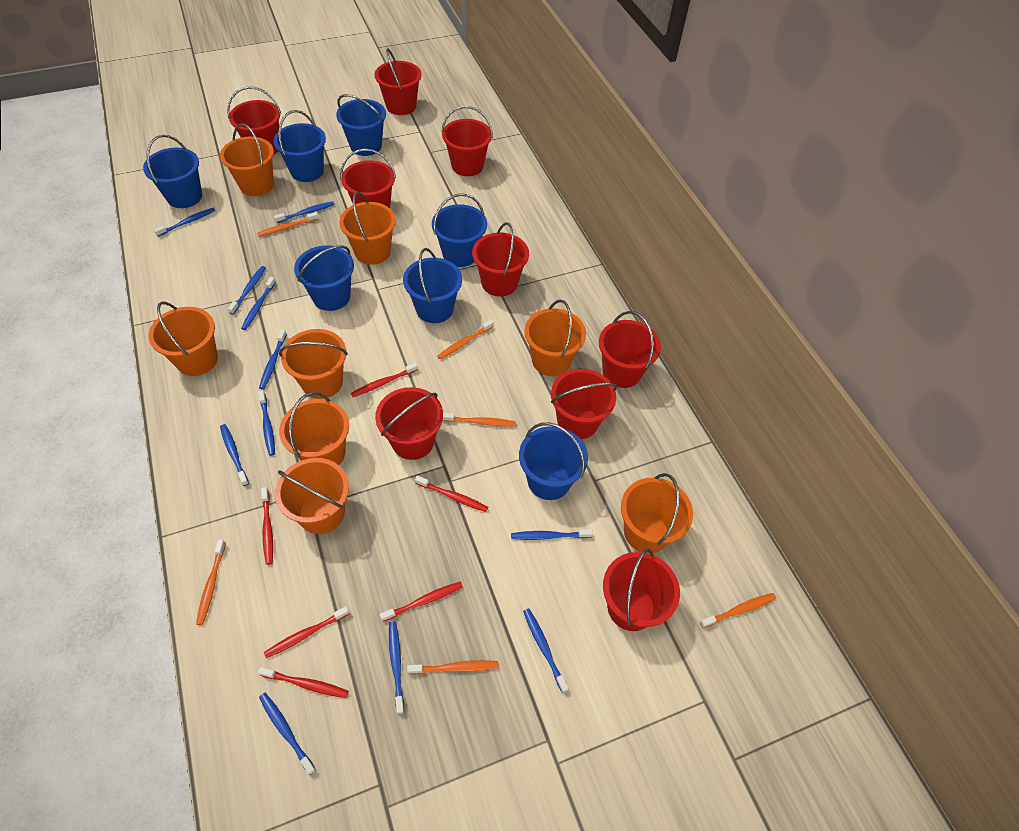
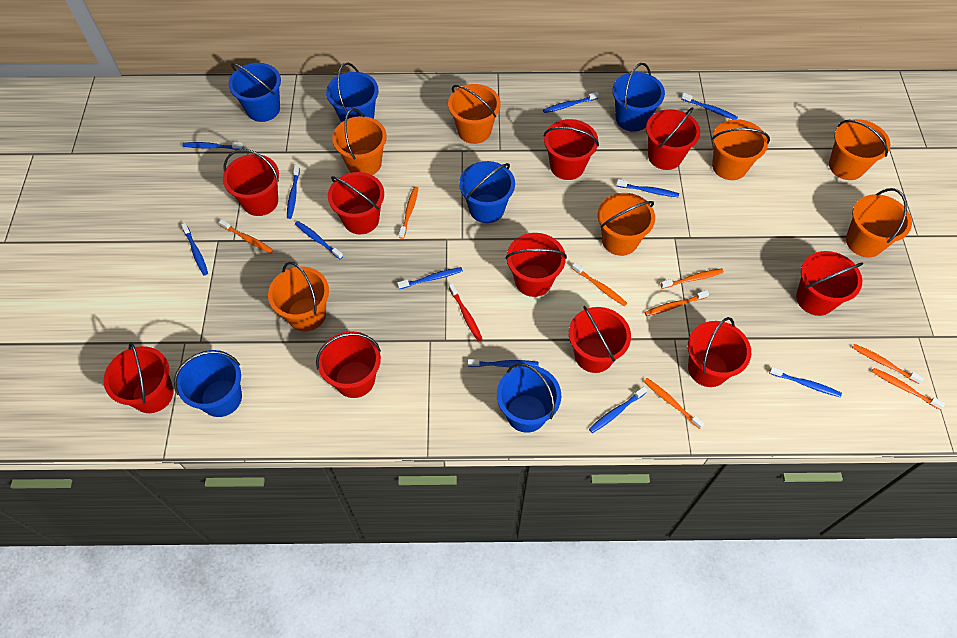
blue bucket: 7 -> 6
orange bucket: 8 -> 7
orange toothbrush: 6 -> 8
red bucket: 9 -> 10
red toothbrush: 6 -> 1

